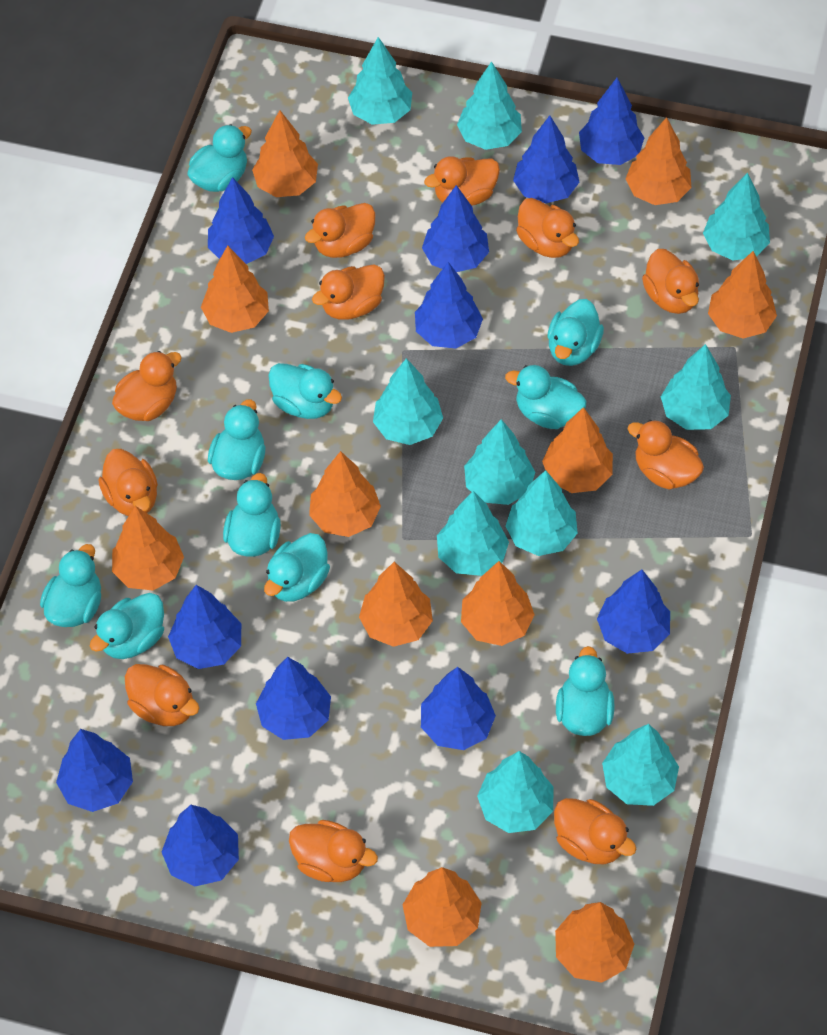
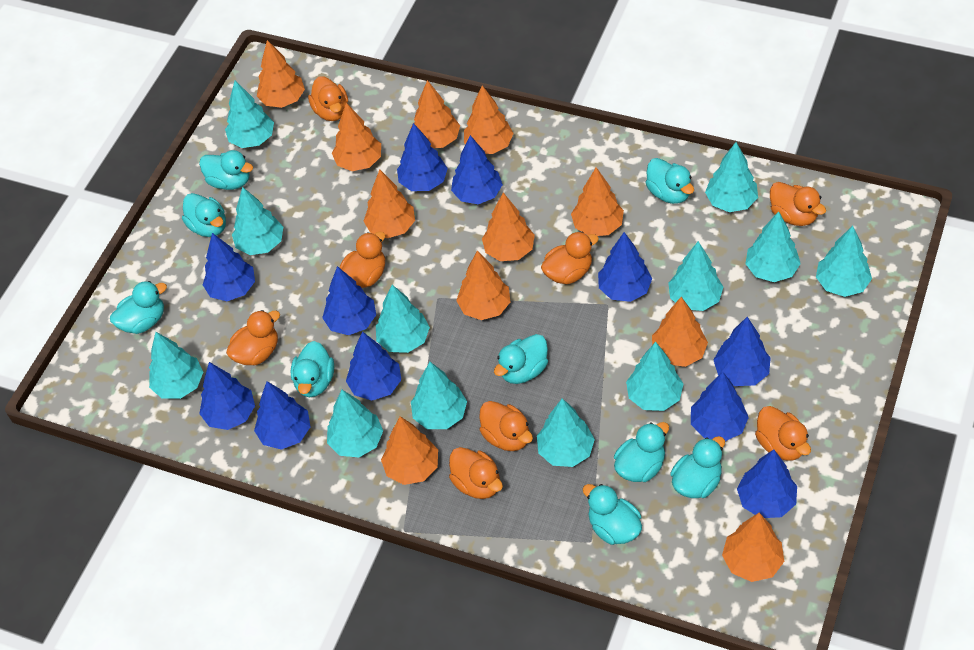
orange duck: 11 -> 8
turquoise duck: 10 -> 9
turquoise tree: 10 -> 12

